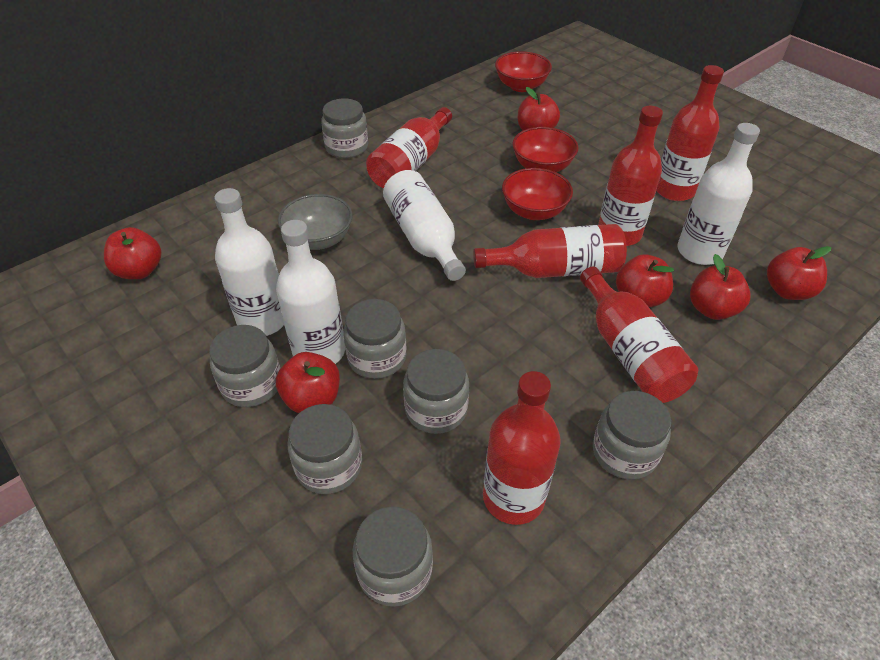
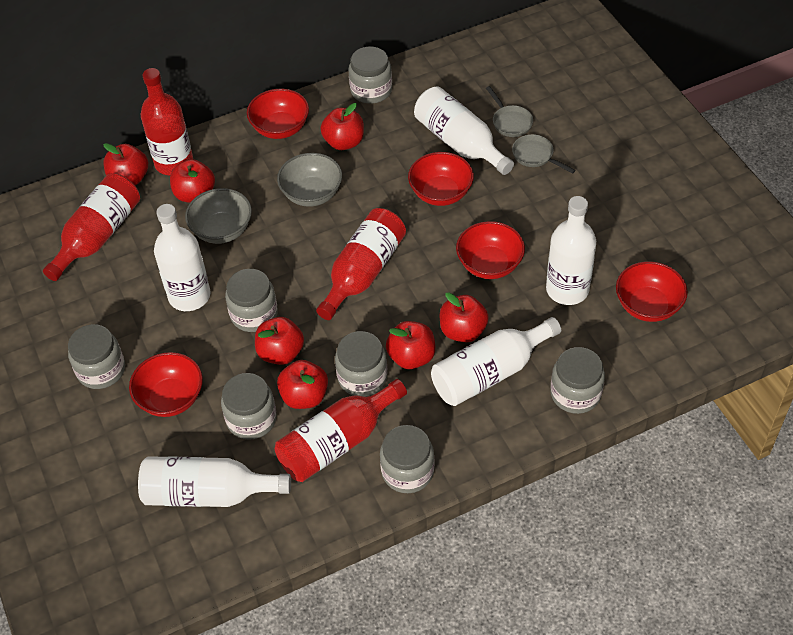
grey bowl: 1 -> 2
grey pan: 0 -> 2
red apple: 6 -> 7
red bottle: 6 -> 4
red bowl: 3 -> 5
white bottle: 4 -> 5

